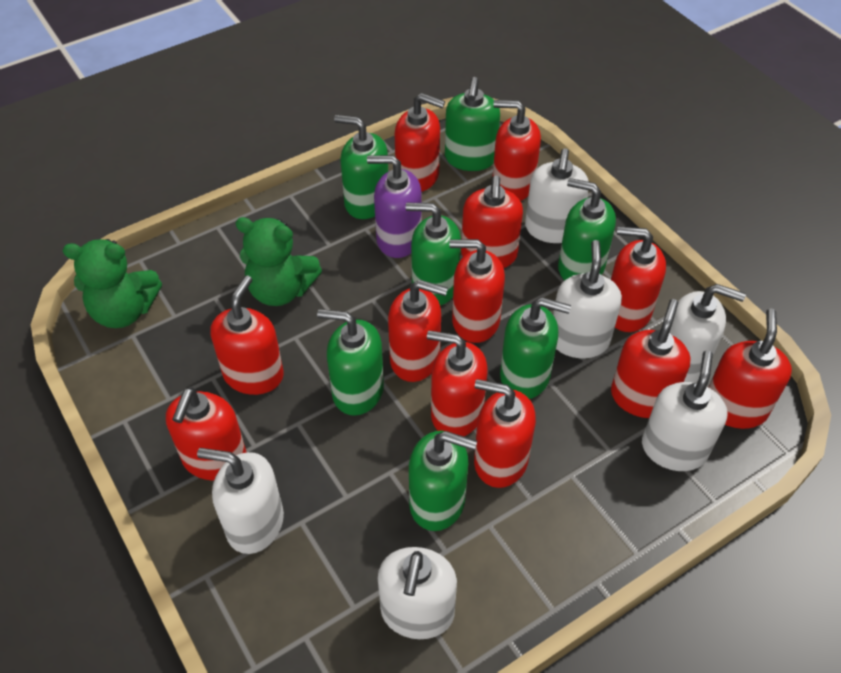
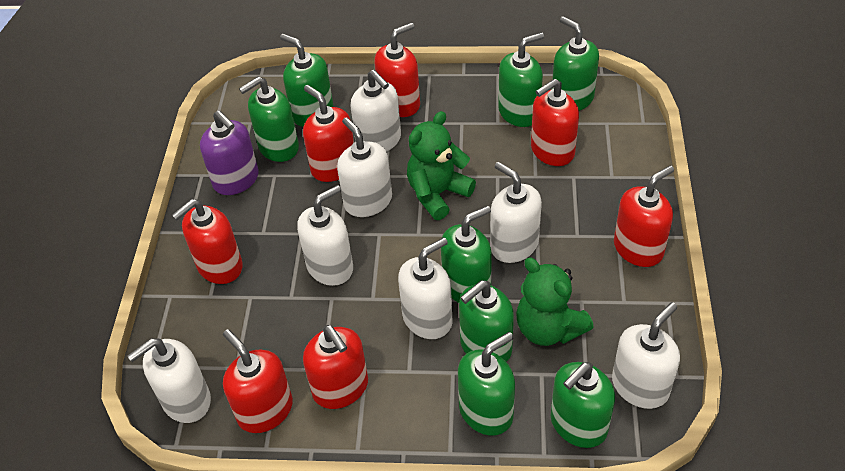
green soap dispenser: 7 -> 8
red soap dispenser: 12 -> 7
white soap dispenser: 6 -> 7

